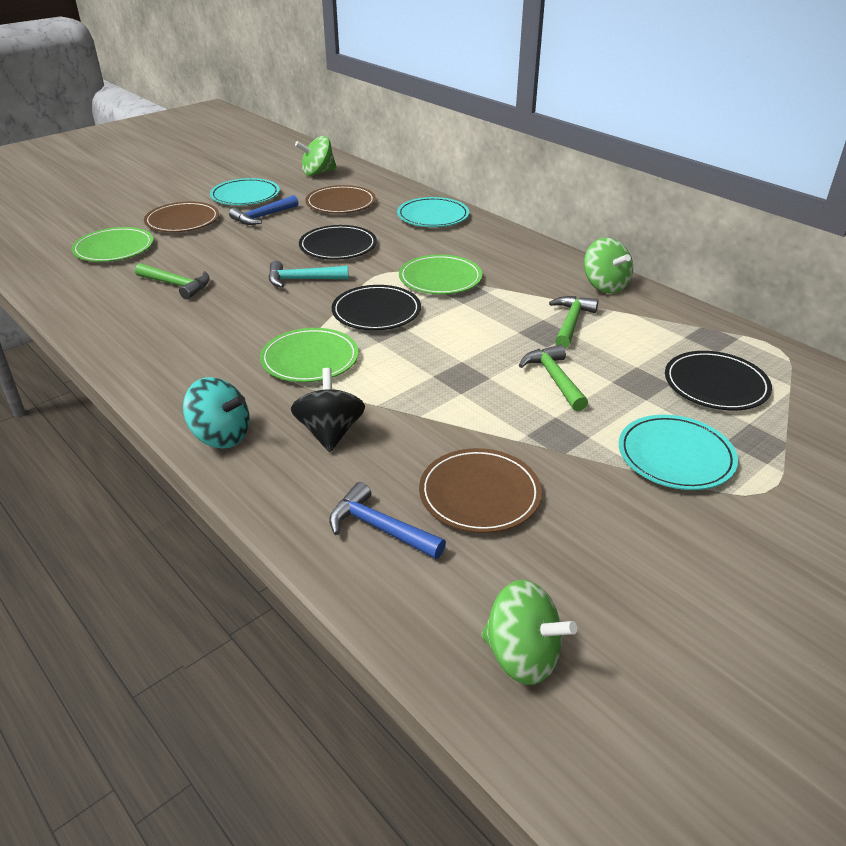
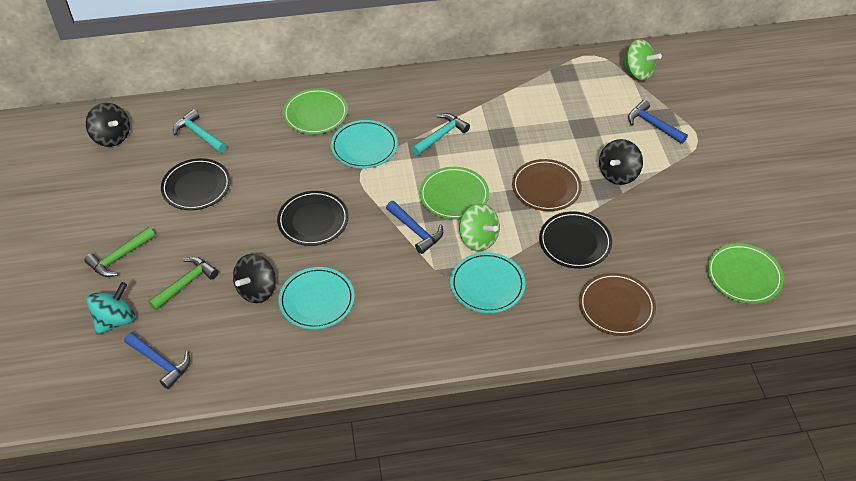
black spinning top: 1 -> 3
blue hammer: 2 -> 3
brown plate: 3 -> 2
green hammer: 3 -> 2
green spinning top: 3 -> 2
turquoise hammer: 1 -> 2

